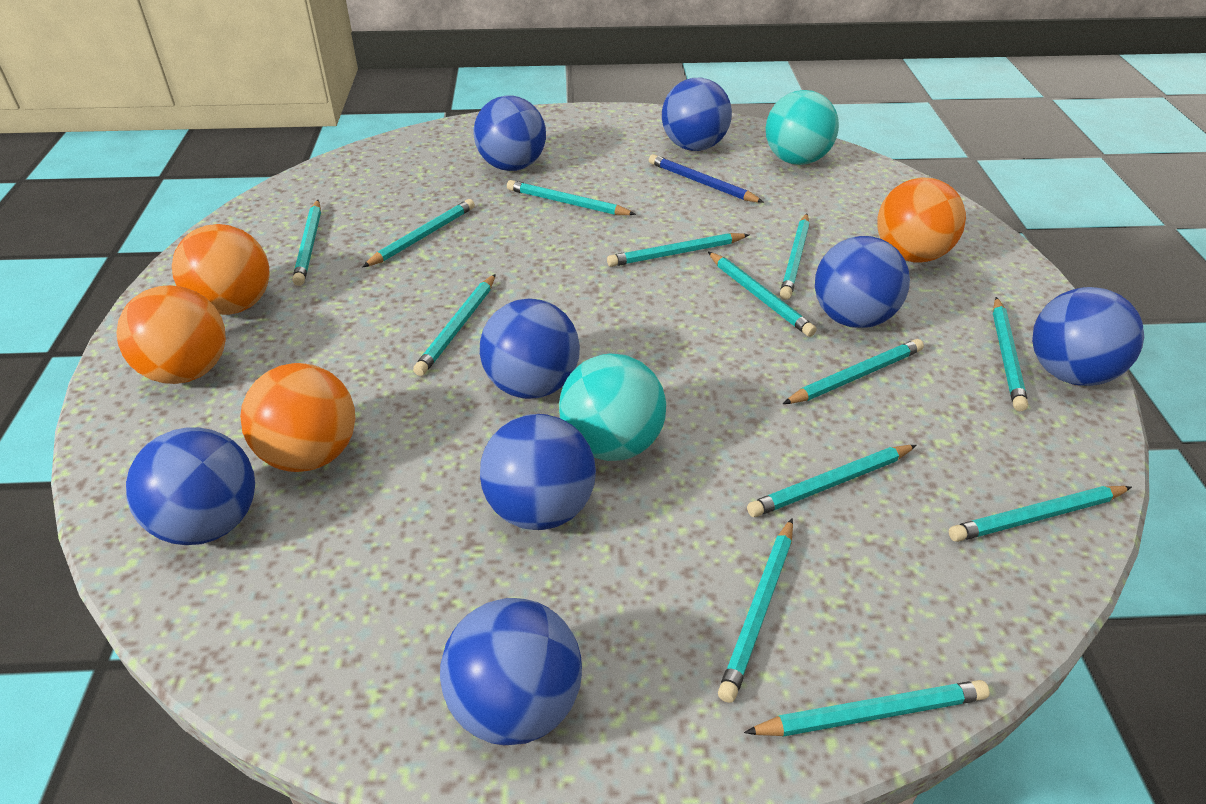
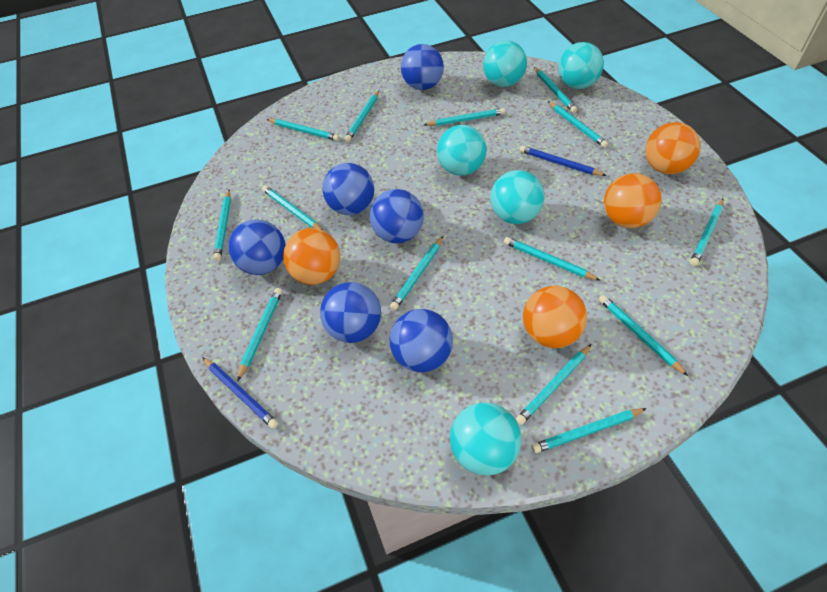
blue ball: 8 -> 6
blue pencil: 1 -> 2
turquoise ball: 2 -> 5
turquoise pencil: 13 -> 14

